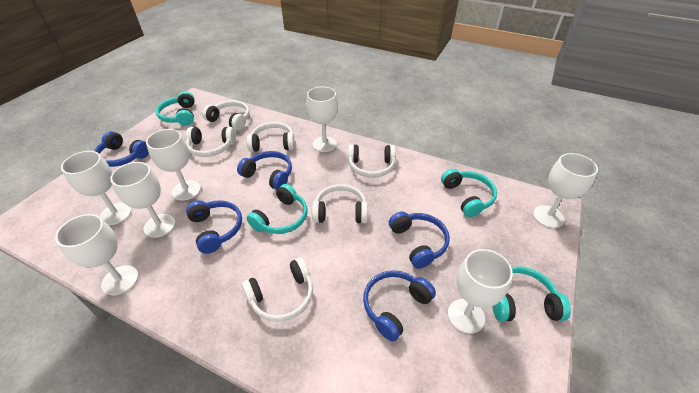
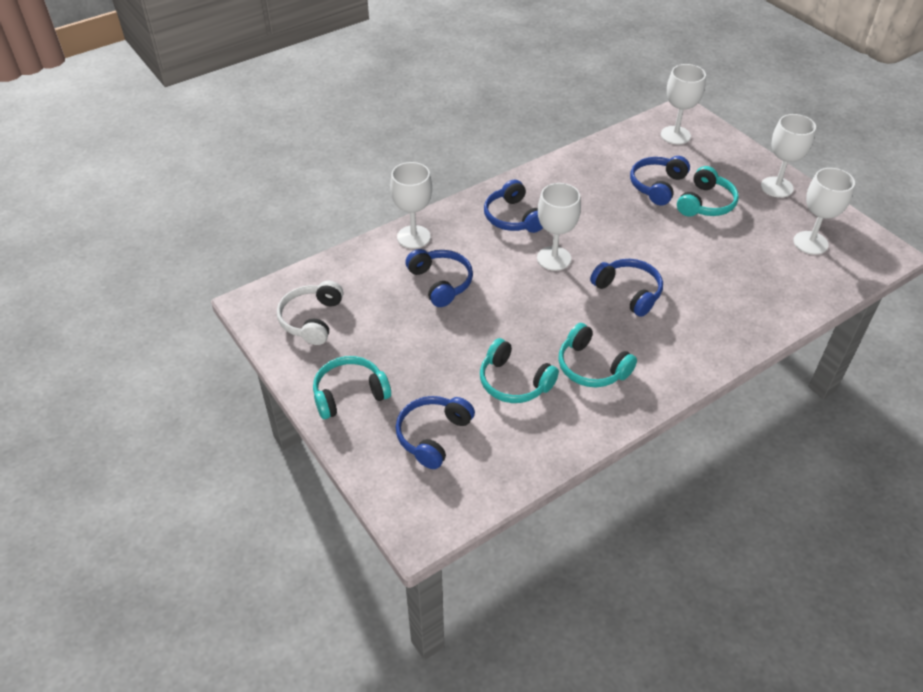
white goblet: 7 -> 5
white headphones: 6 -> 1

